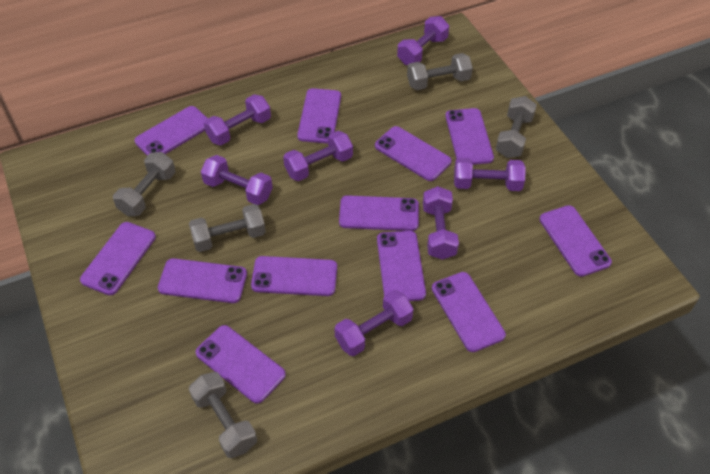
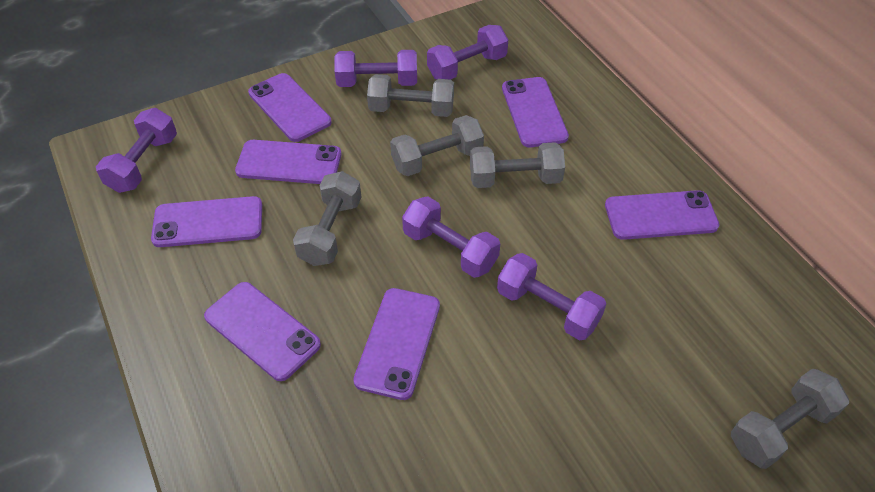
purple dumbbell: 7 -> 5
purple phone: 12 -> 7

